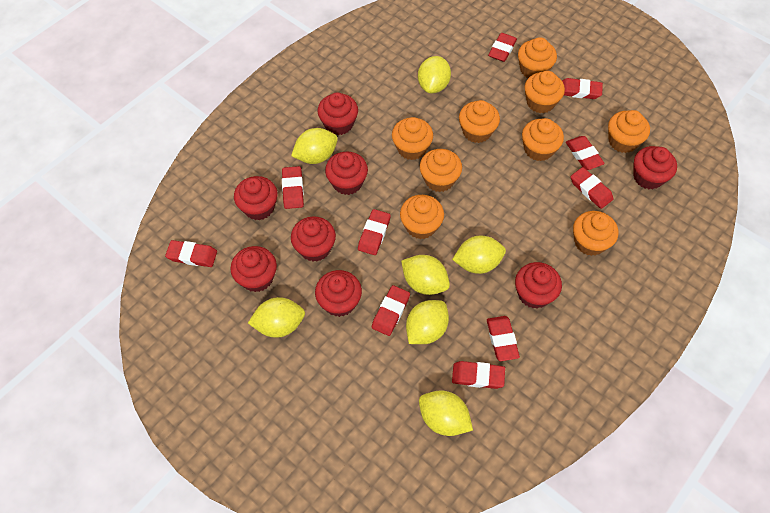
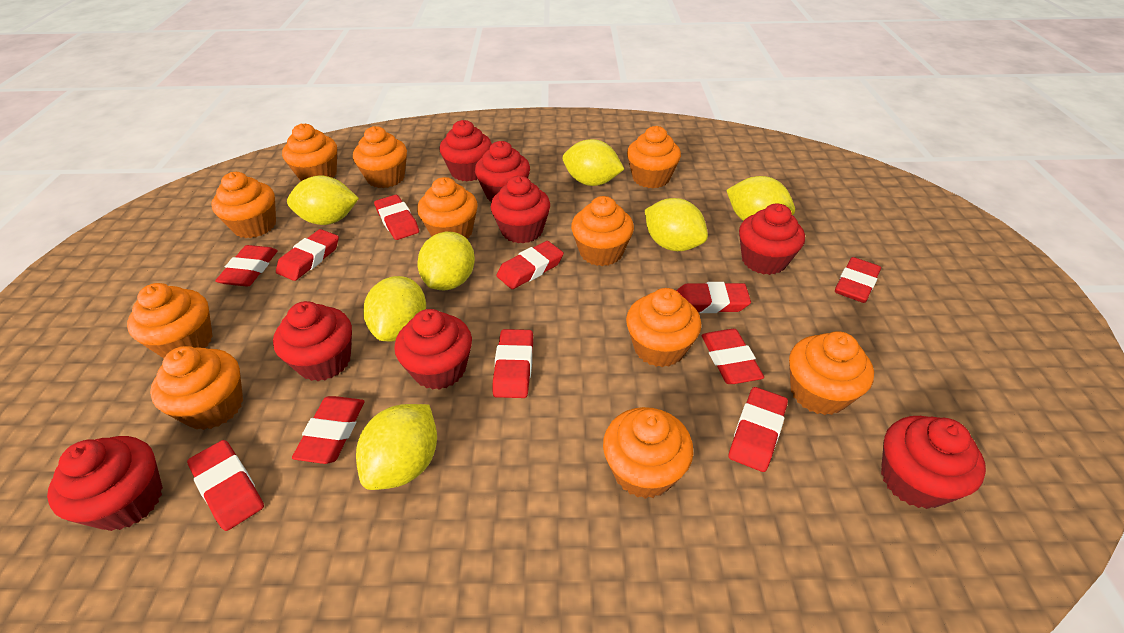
orange cupcake: 9 -> 11
red eraser: 10 -> 11

